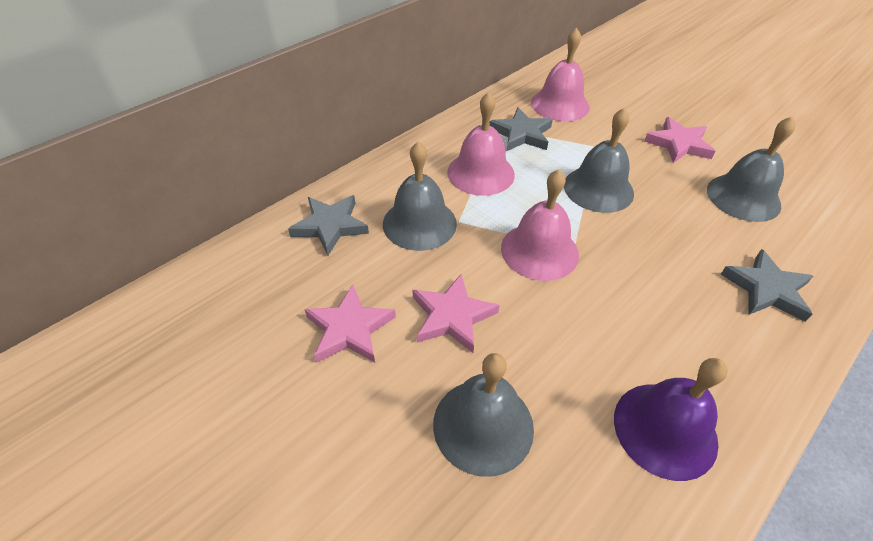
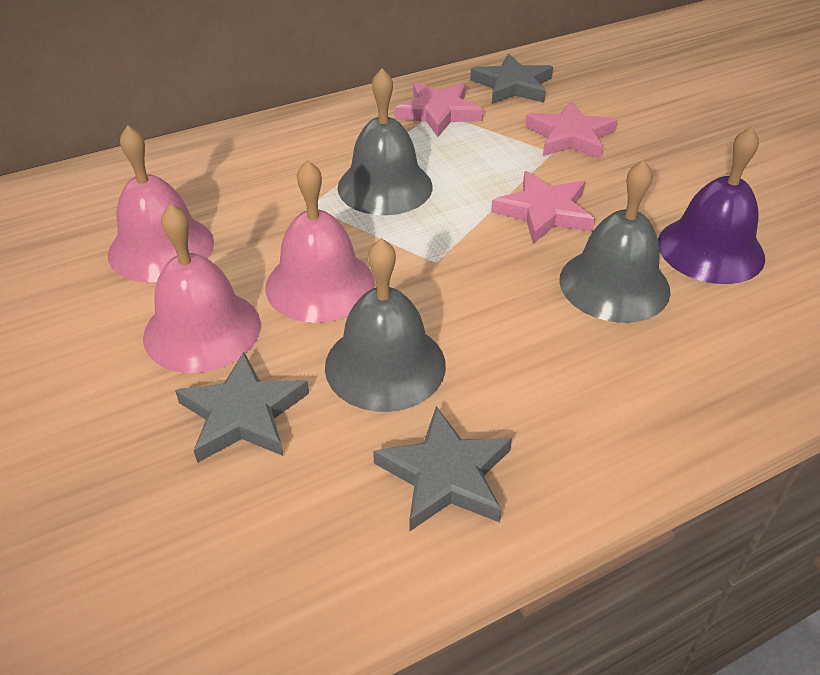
grey bell: 4 -> 3

